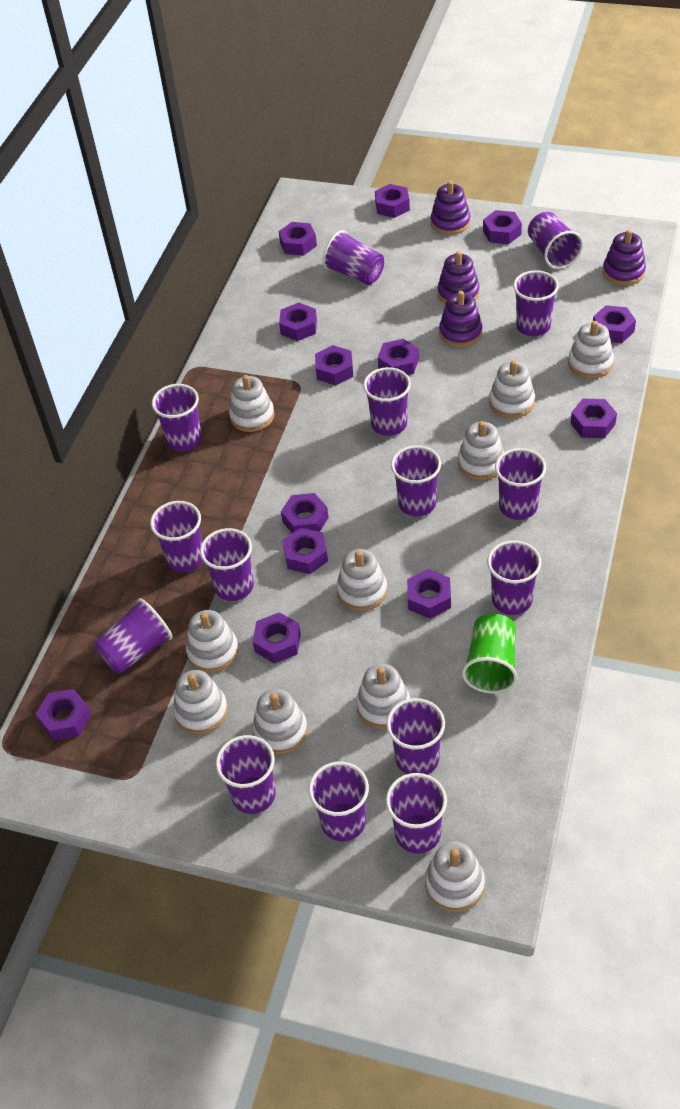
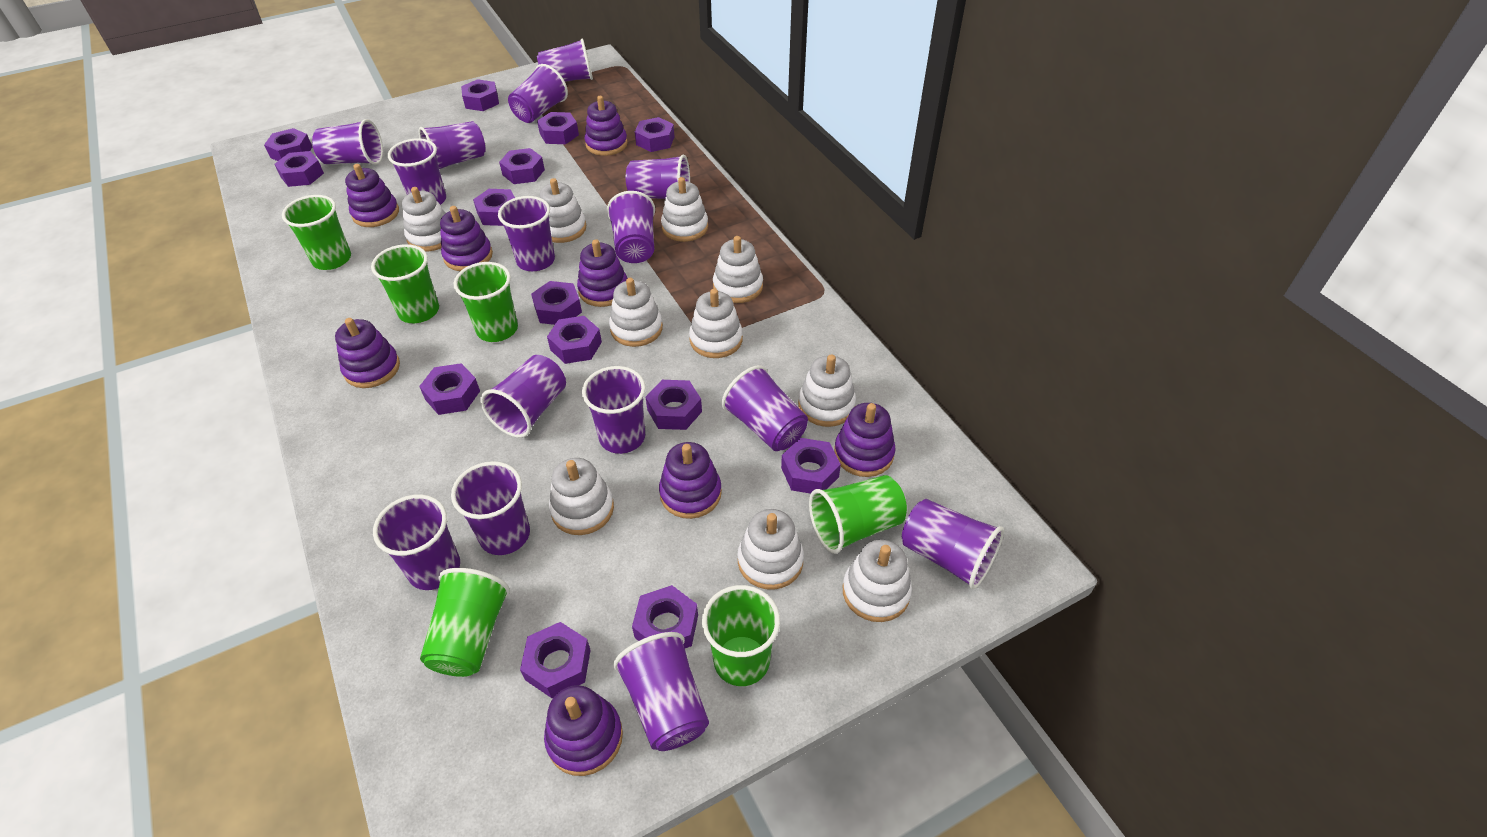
green cup: 1 -> 6
purple nut: 13 -> 14
purple stacking toy: 4 -> 8

